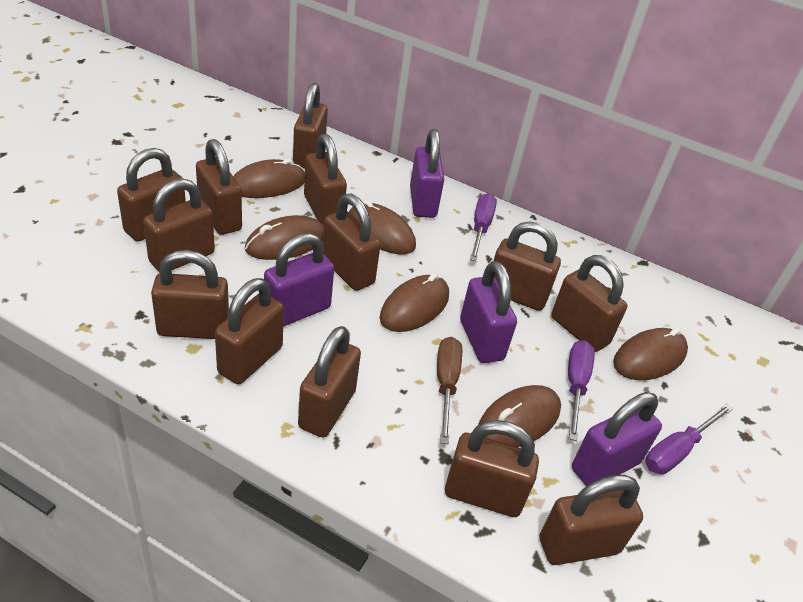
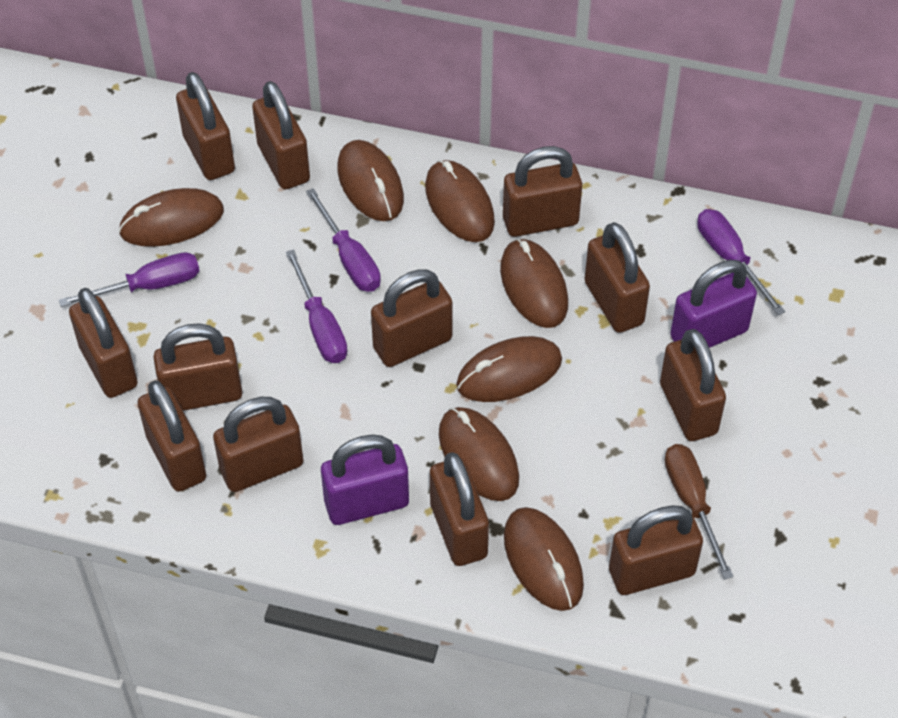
brown mouse: 6 -> 7
brown padlock: 13 -> 12
purple padlock: 4 -> 2
purple screwdriver: 3 -> 4

